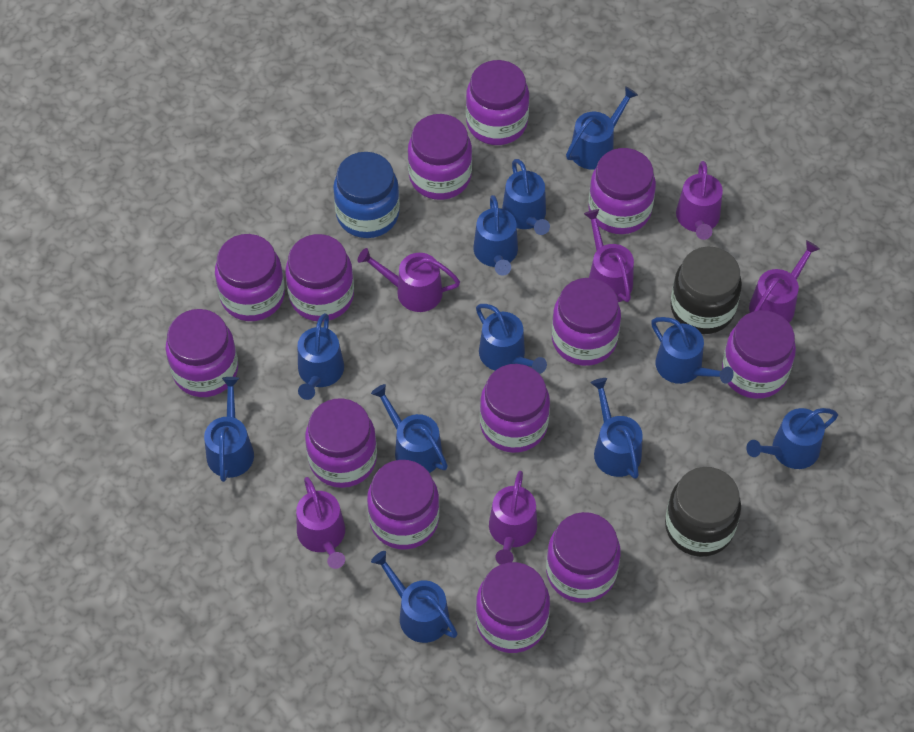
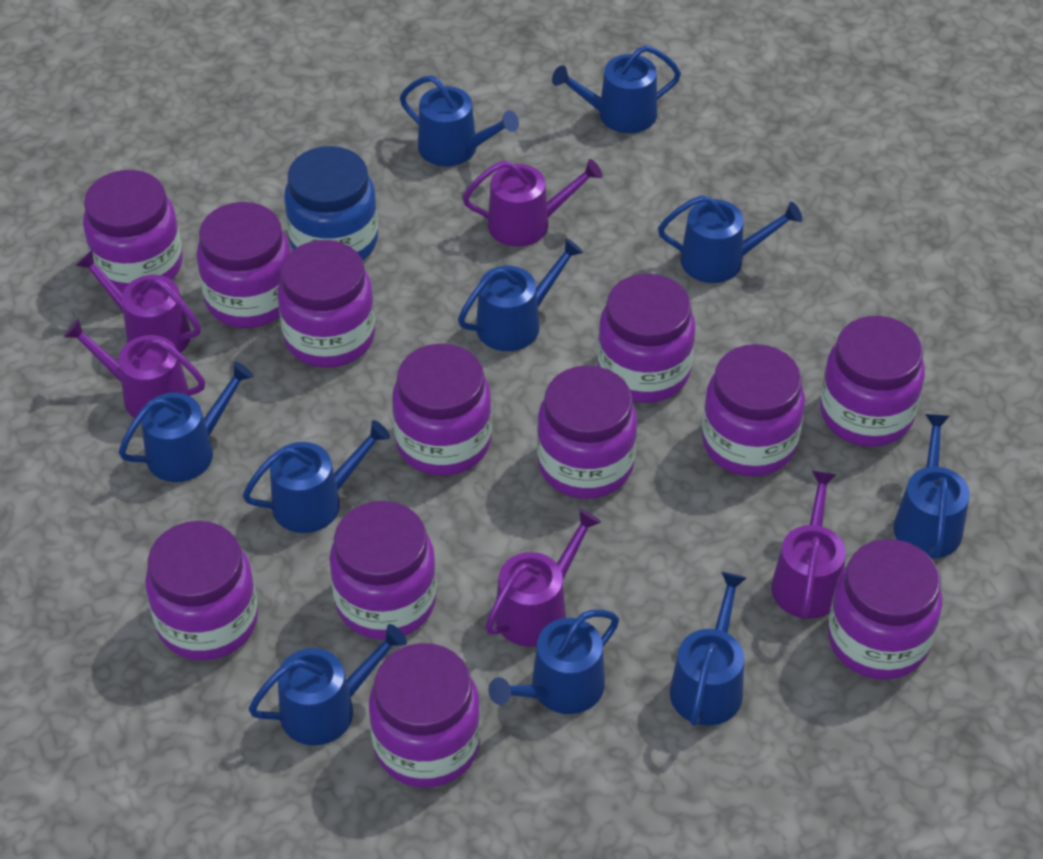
black jar: 2 -> 0
blue watering can: 11 -> 10
purple jar: 13 -> 12
purple watering can: 6 -> 5

